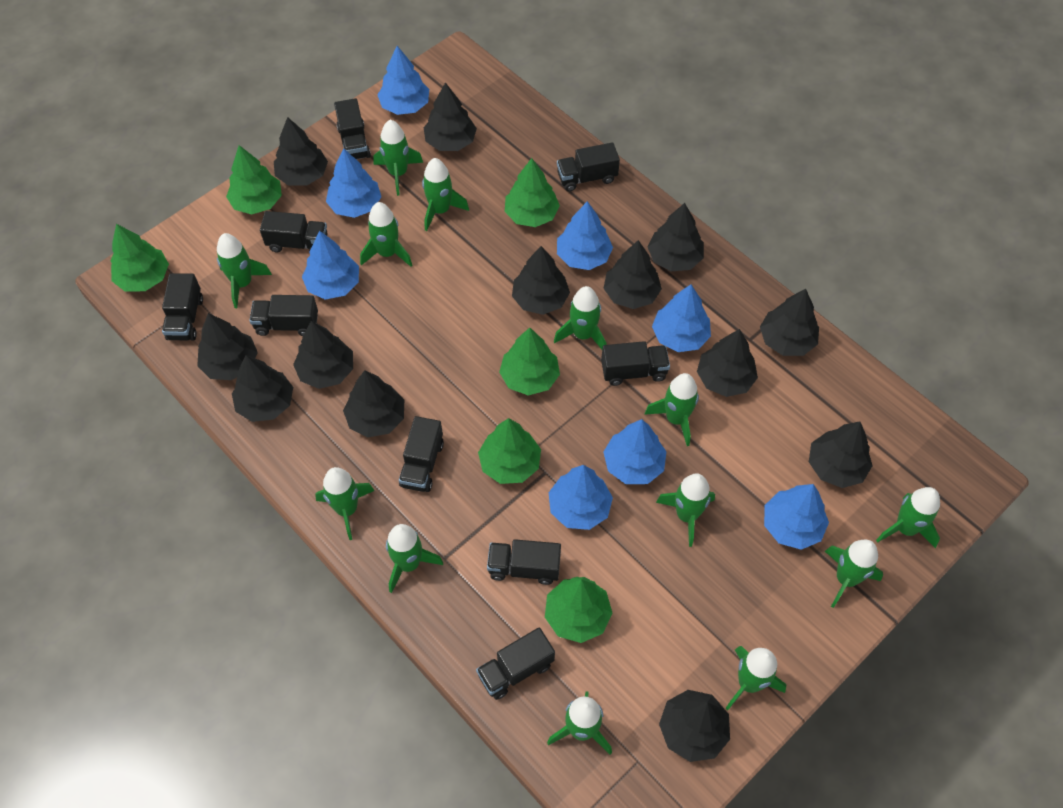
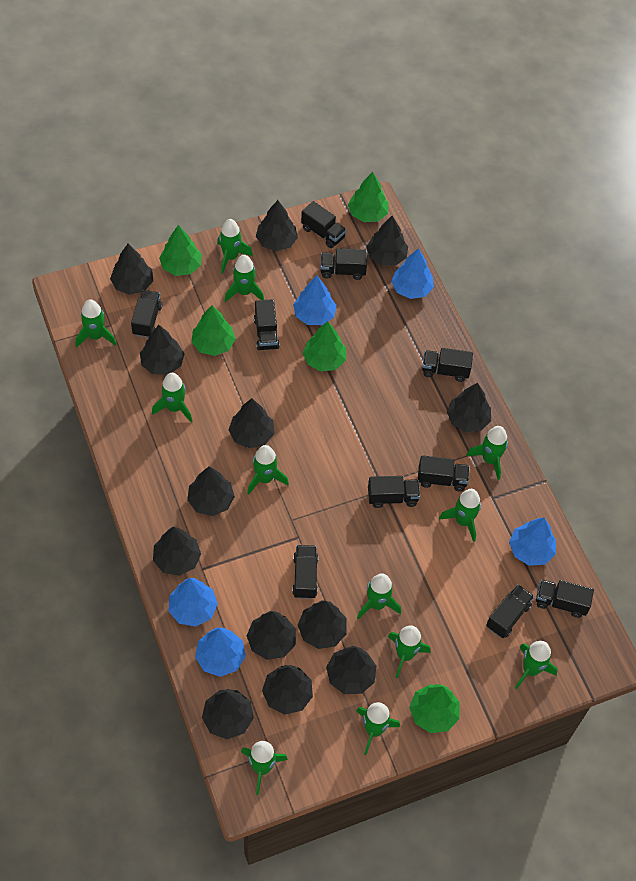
black truck: 9 -> 10
blue tree: 8 -> 5
green rocket: 13 -> 12
green tree: 6 -> 5

